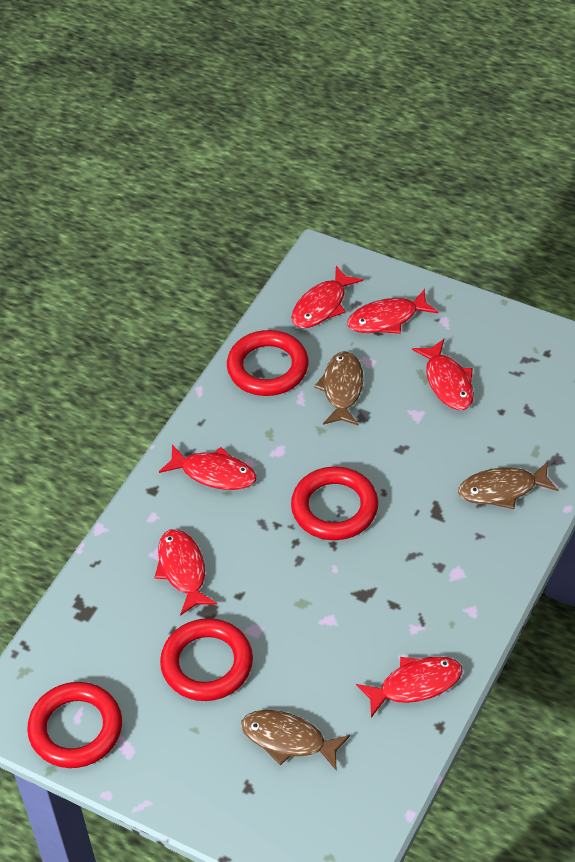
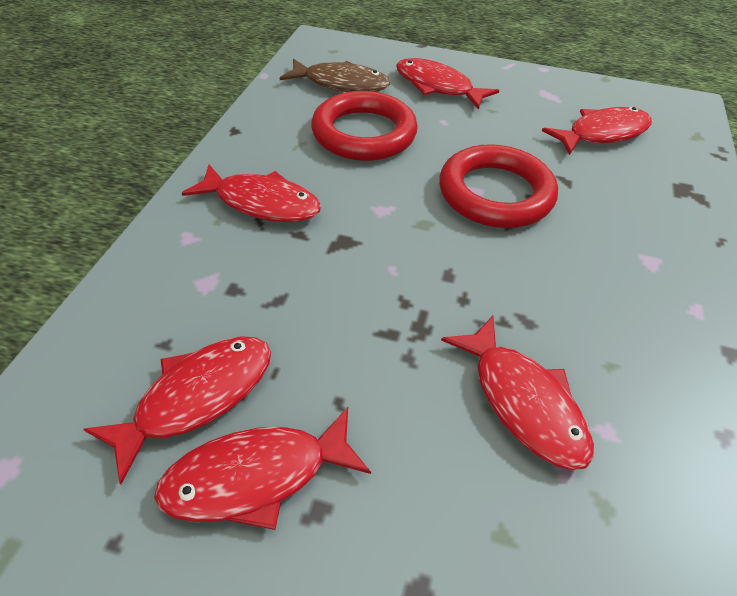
brown fish: 3 -> 1
red ring: 4 -> 2

